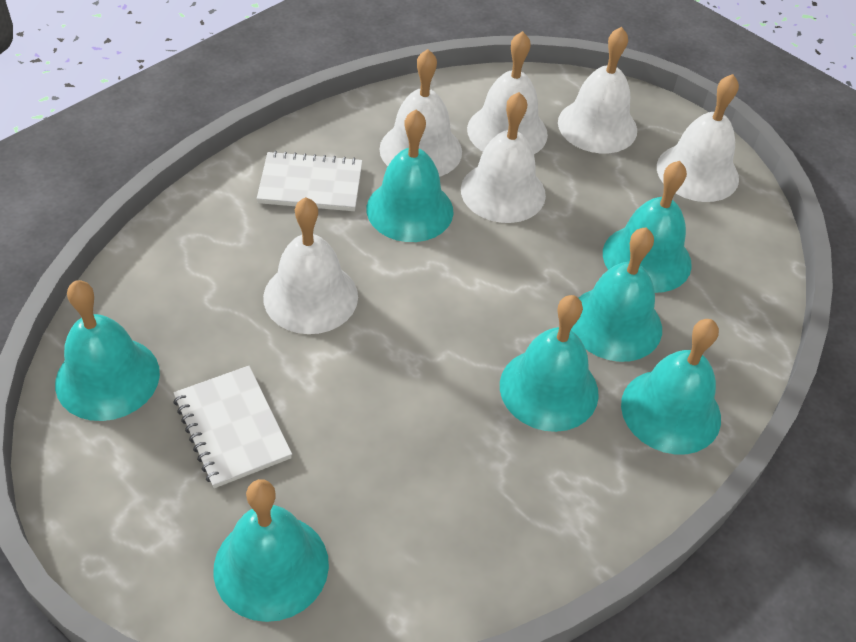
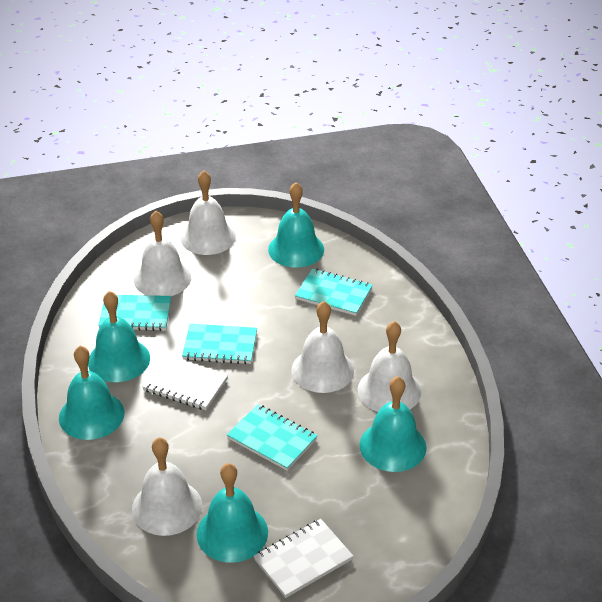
turquoise bell: 7 -> 5
turquoise notebook: 0 -> 4
white bell: 6 -> 5

